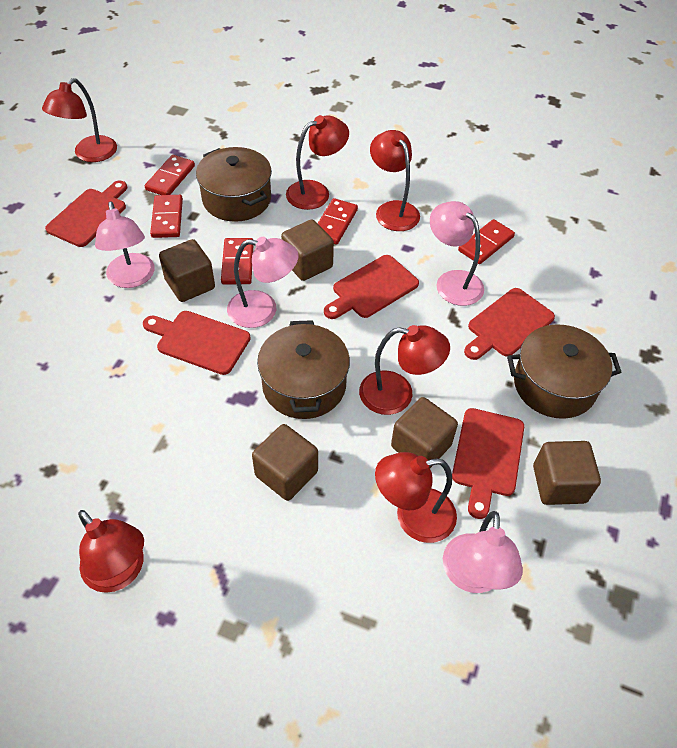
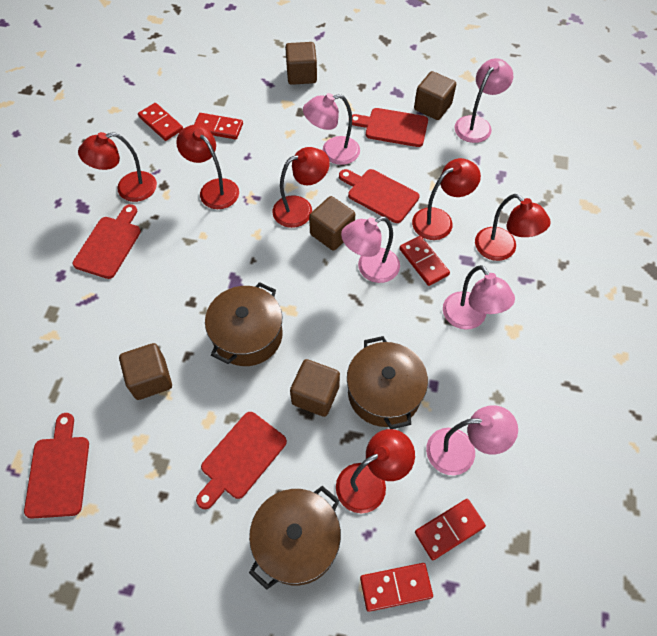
pink lamp: 4 -> 5

